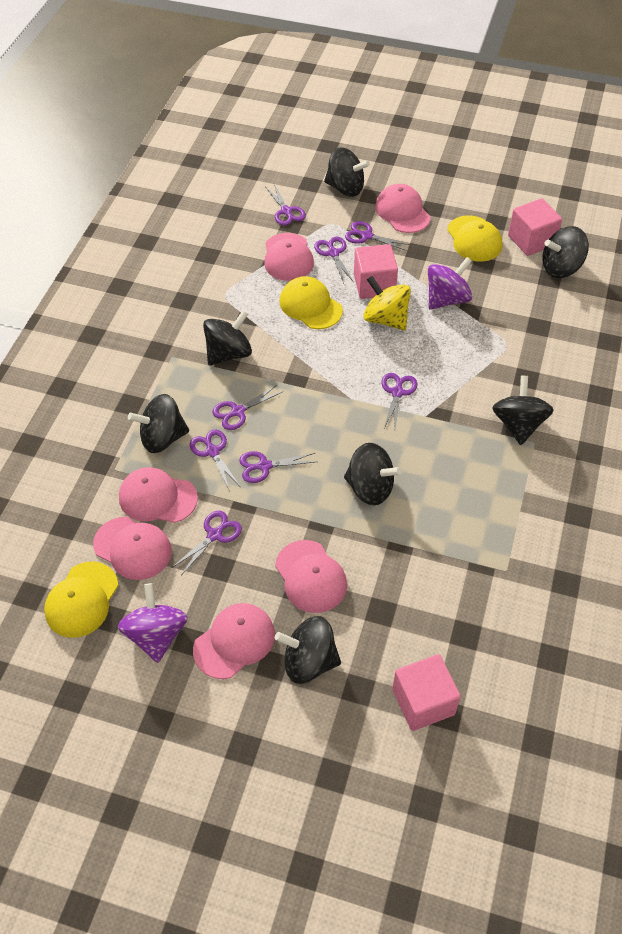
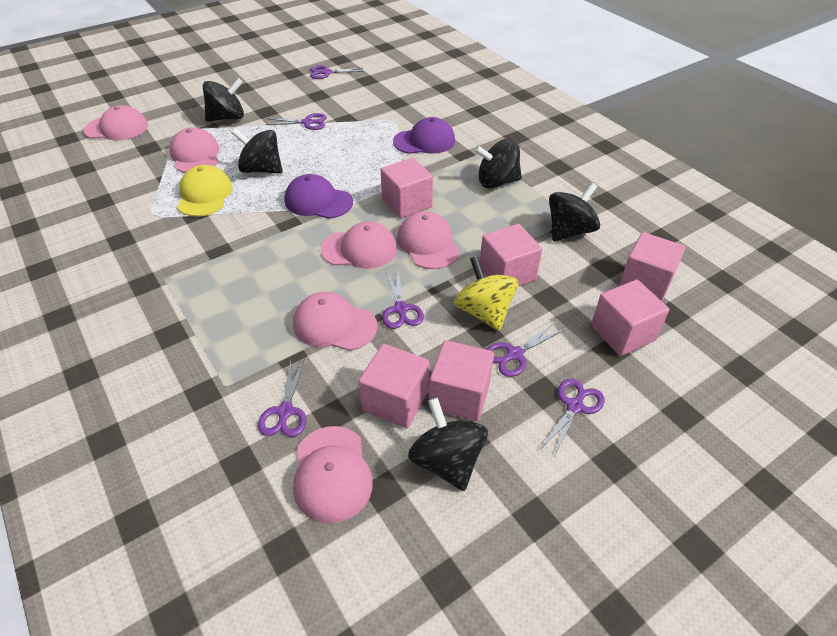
black spinning top: 7 -> 5
pink cube: 3 -> 6
purple cap: 0 -> 2
purple scissors: 8 -> 6
purple spinning top: 2 -> 0
yellow cap: 3 -> 1

